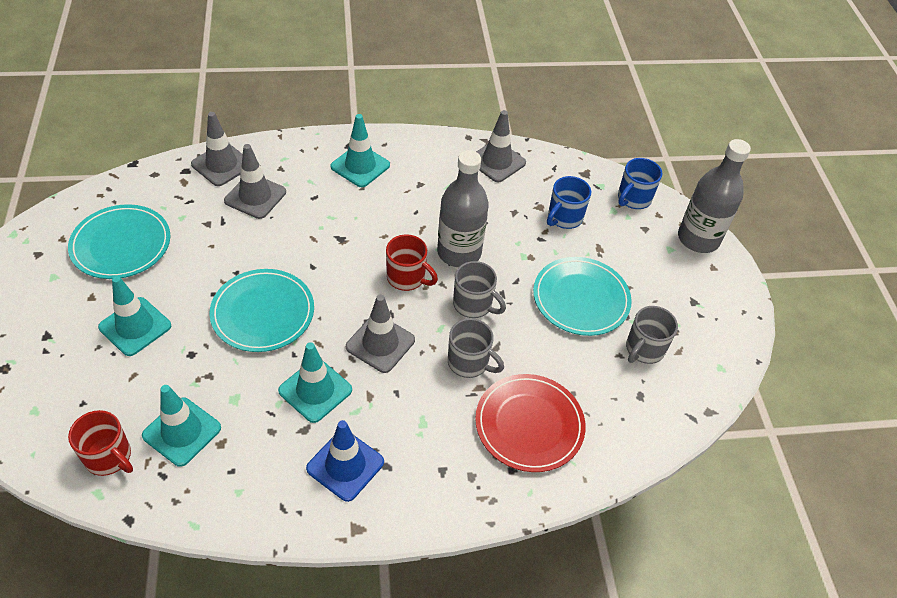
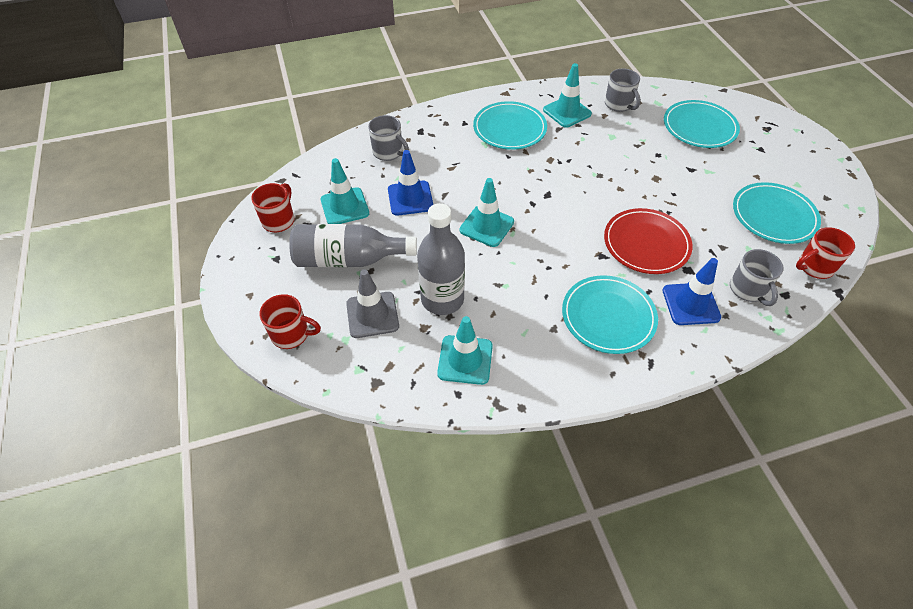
blue mug: 2 -> 0
blue traffic cone: 1 -> 2
grey traffic cone: 4 -> 1
red mug: 2 -> 3
turquoise plate: 3 -> 4

